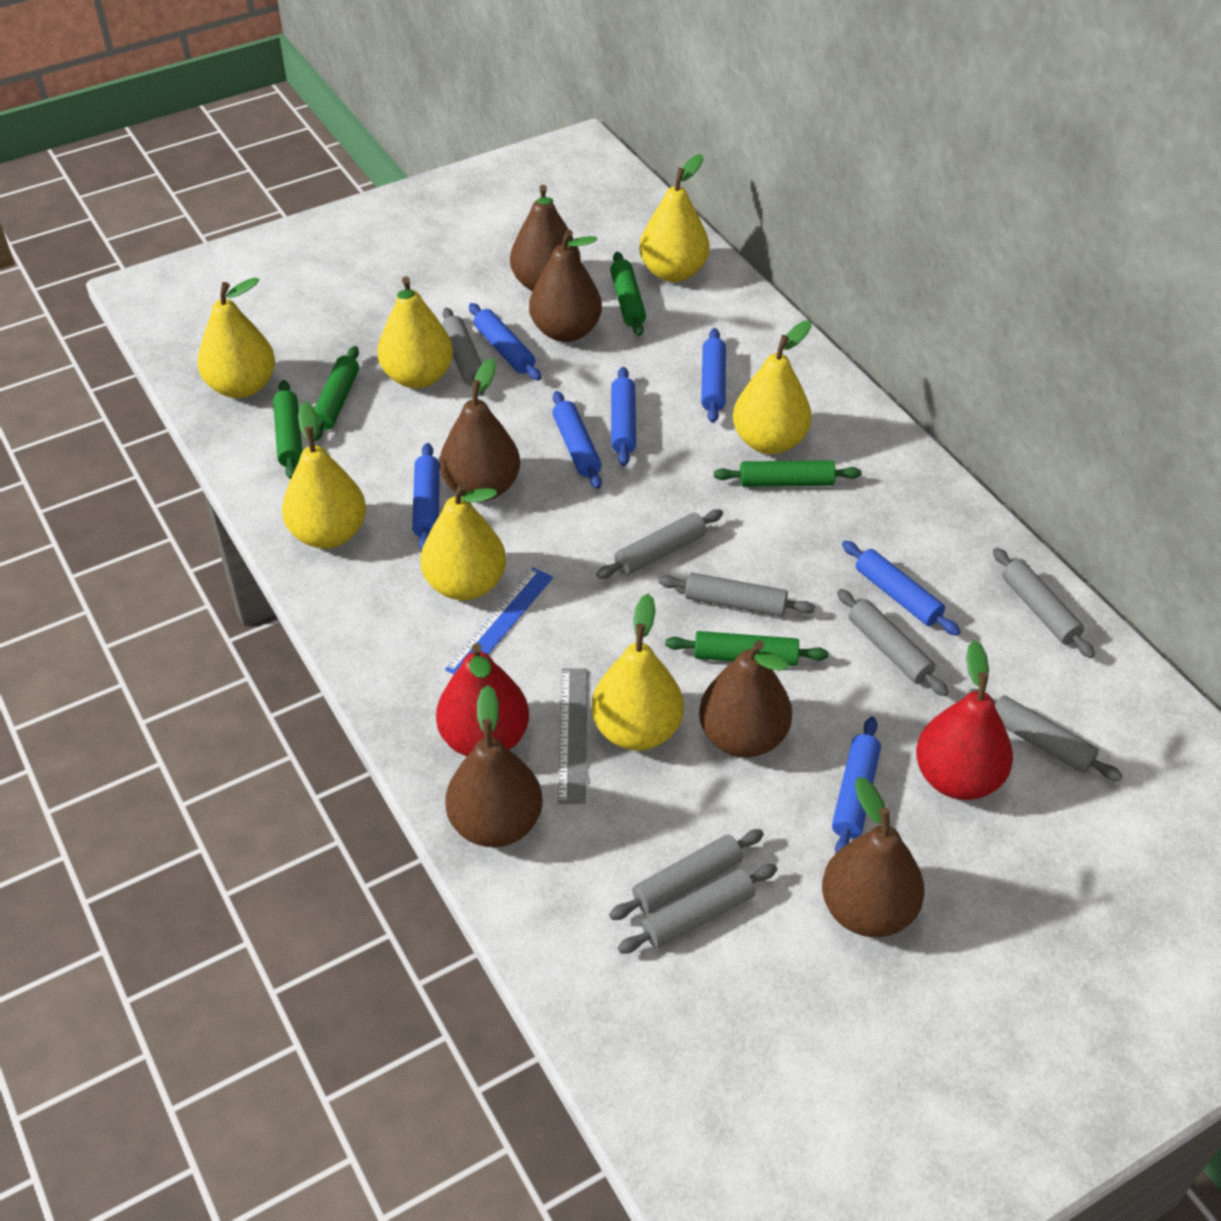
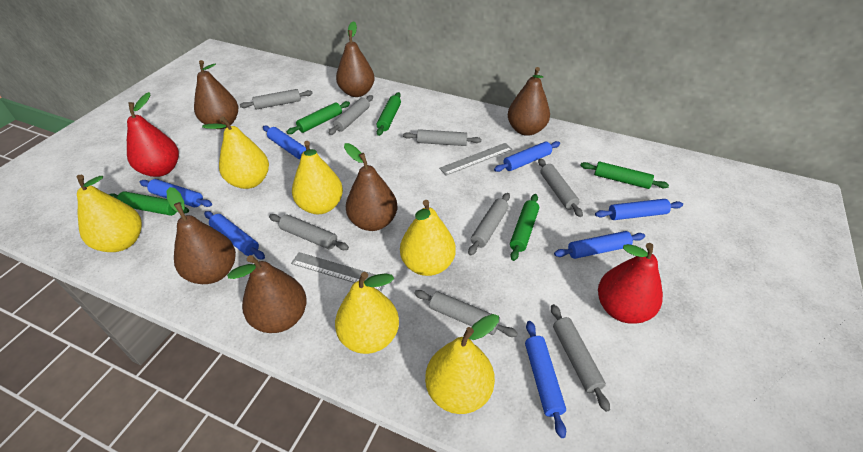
blue ruler: 1 -> 0
grey ruler: 1 -> 2
yellow pear: 7 -> 6

